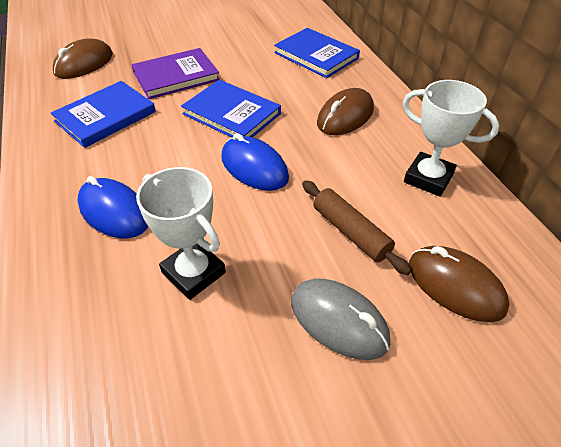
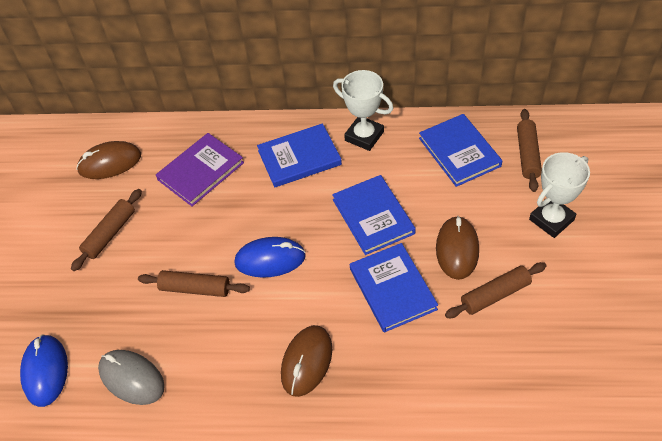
blue book: 3 -> 4
brown rolling pin: 1 -> 4

